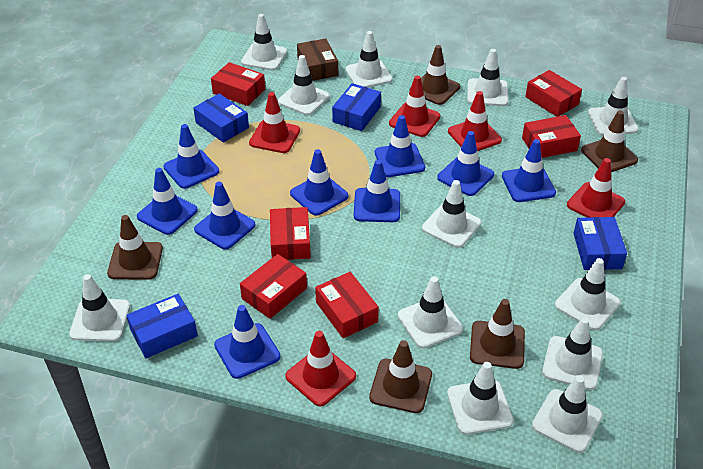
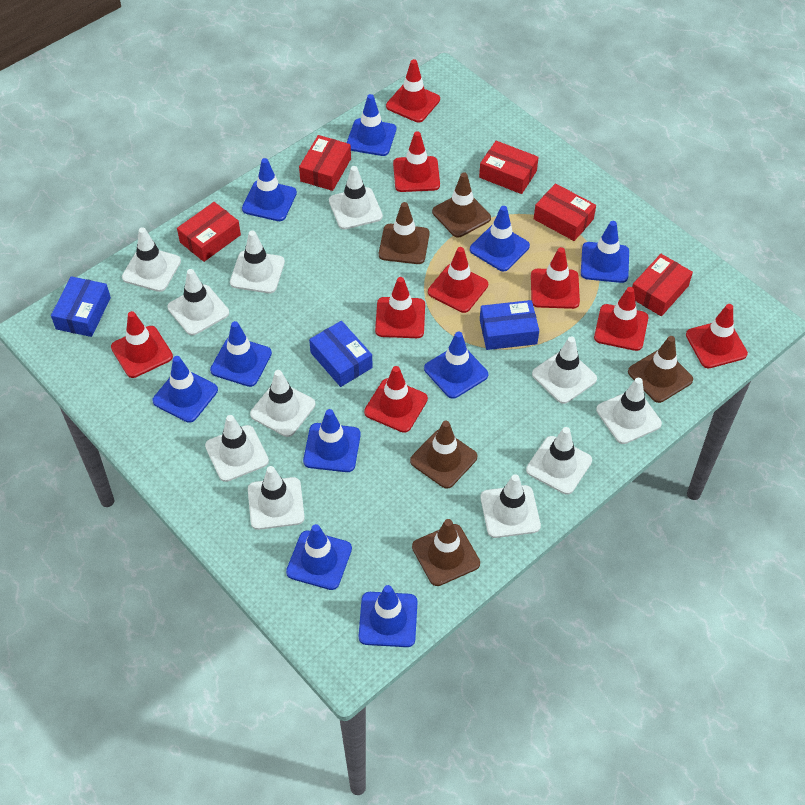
blue box: 4 -> 3
blue traffic cone: 9 -> 10
brown box: 1 -> 0
red box: 6 -> 5
red traffic cone: 5 -> 9
white traffic cone: 12 -> 11

